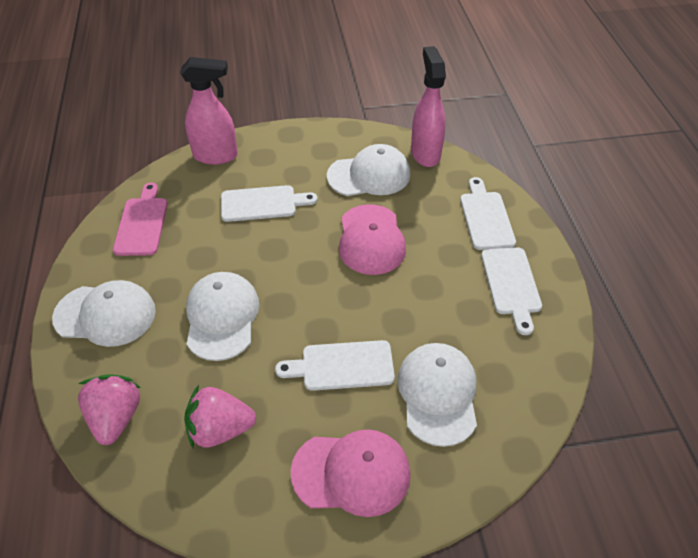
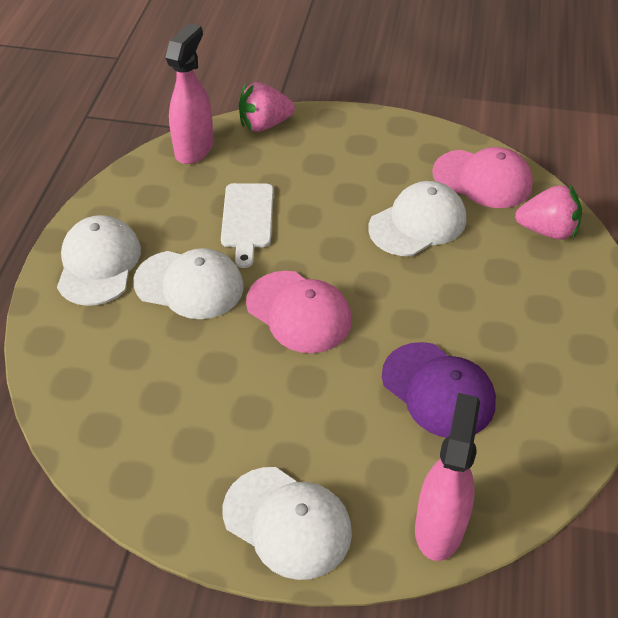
pink cutting board: 1 -> 0
purple cap: 0 -> 1
white cutting board: 4 -> 1

